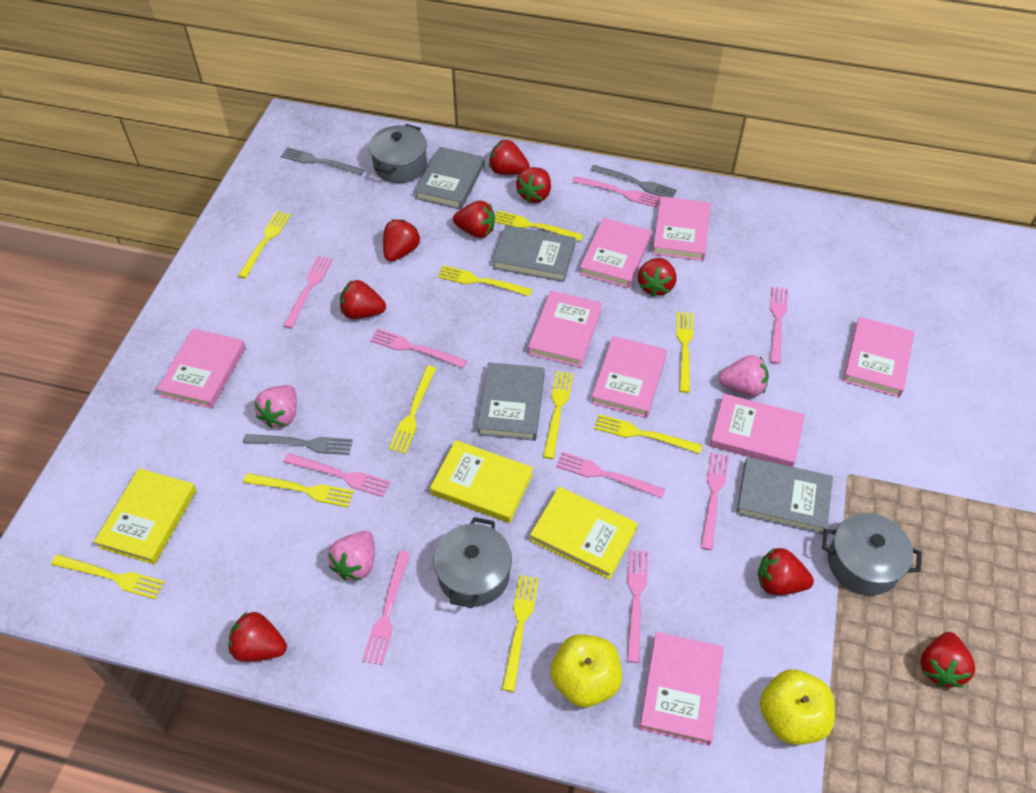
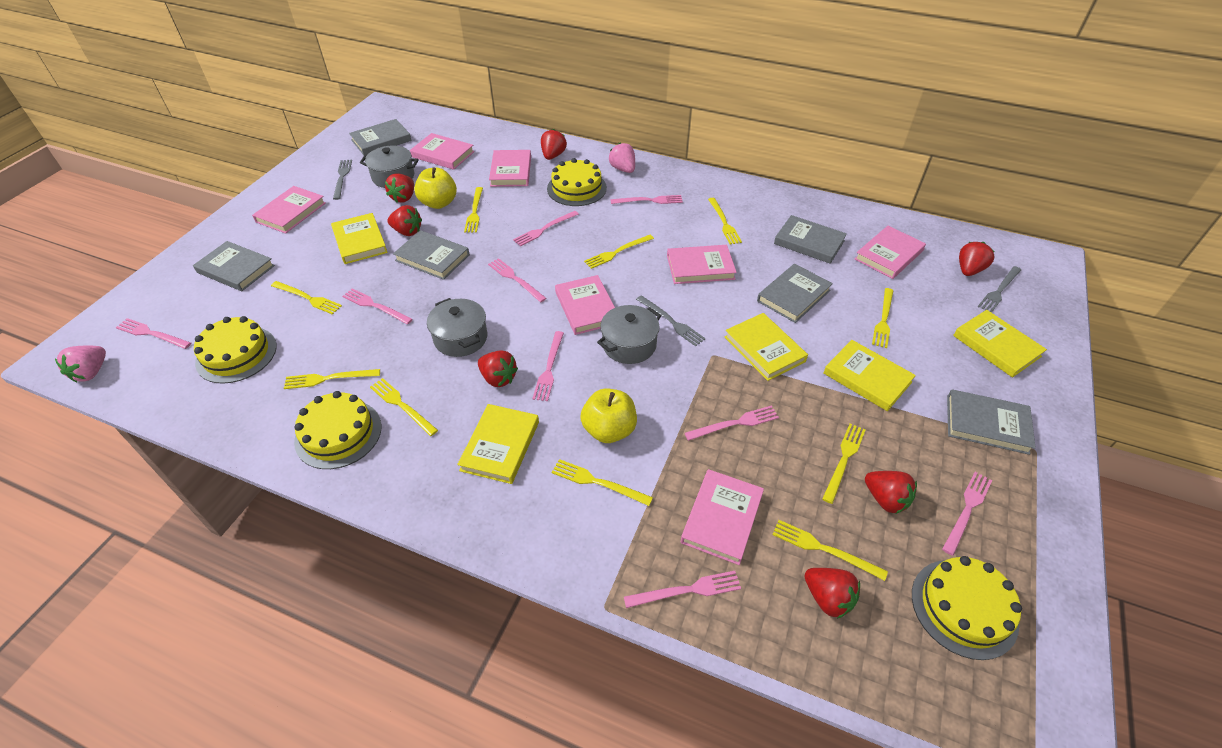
grey book: 4 -> 6
pink book: 8 -> 7
pink strawberry: 3 -> 2
red strawberry: 9 -> 7
yellow book: 3 -> 5
yellow cake: 0 -> 4

